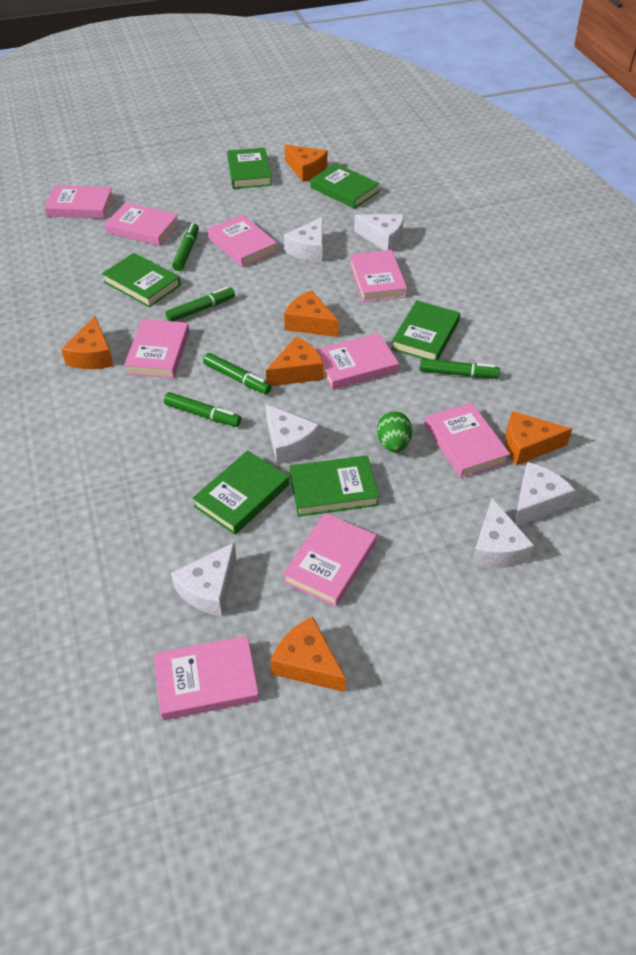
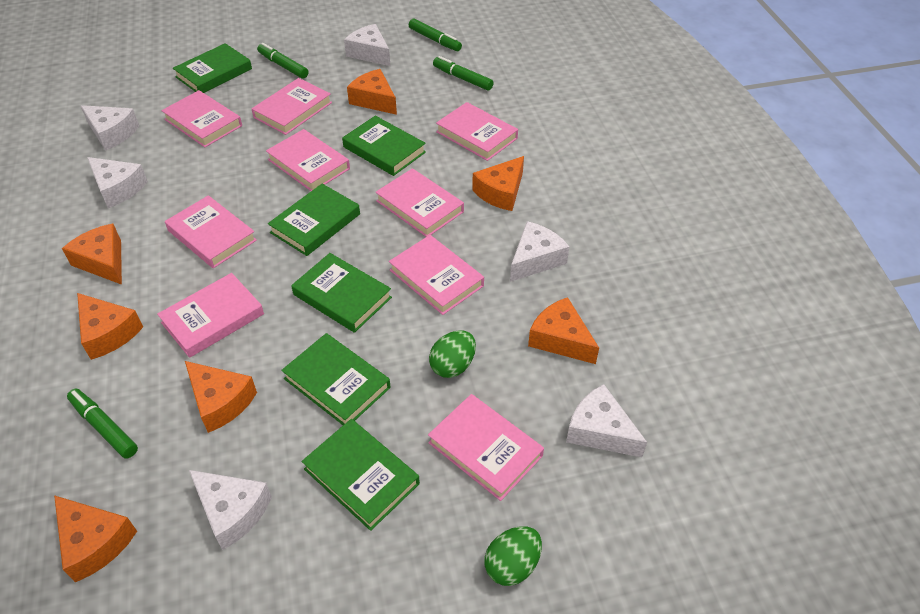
green egg: 1 -> 2
green marker: 5 -> 4
orange cheese: 6 -> 7

